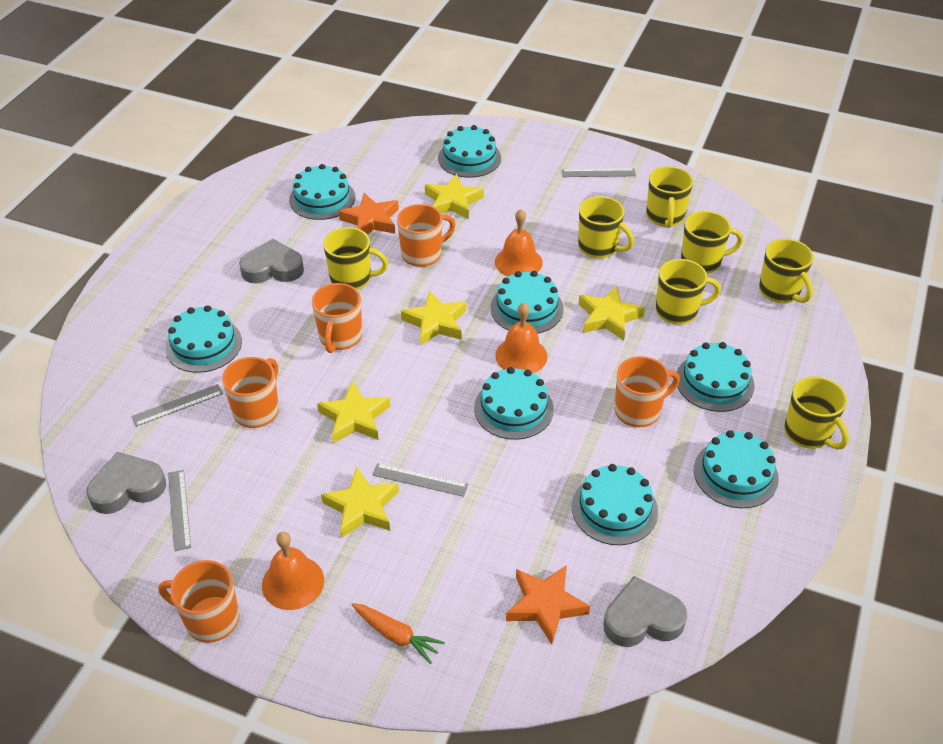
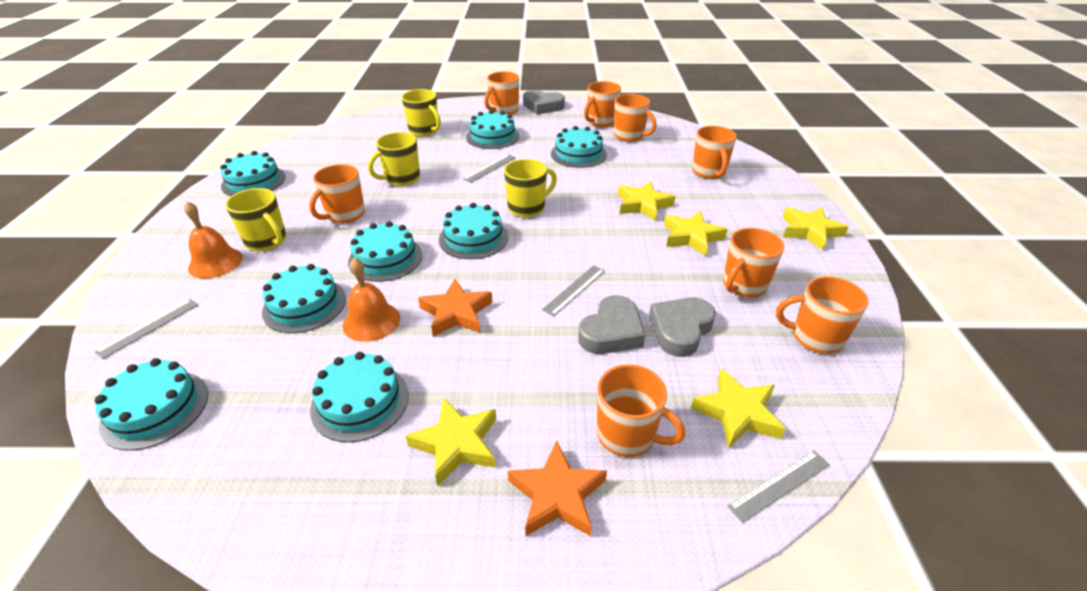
orange bell: 3 -> 2
orange carrot: 1 -> 0
orange mug: 5 -> 8
yellow mug: 7 -> 4

